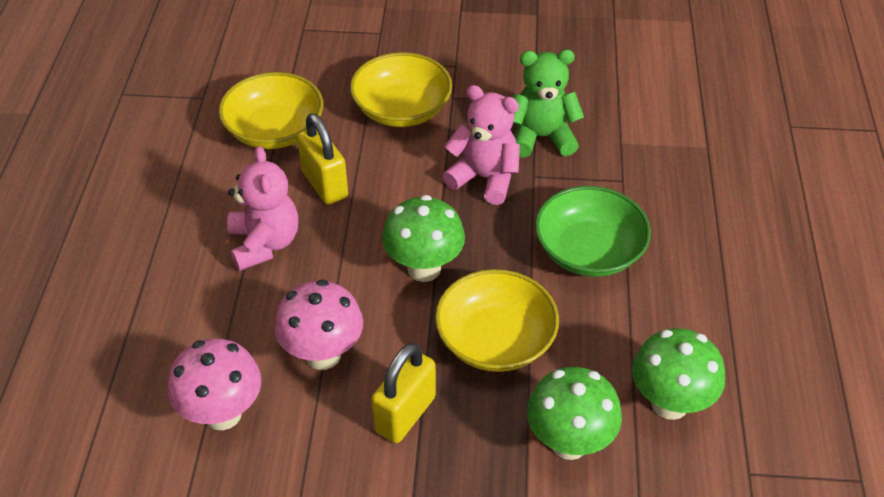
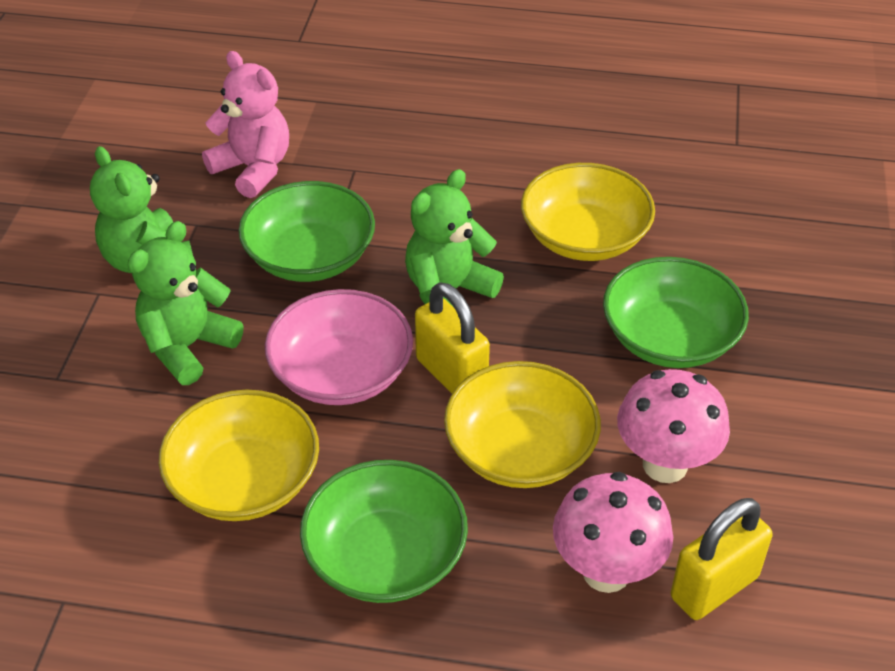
green bowl: 1 -> 3
green mushroom: 3 -> 0
green teddy bear: 1 -> 3
pink bowl: 0 -> 1
pink teddy bear: 2 -> 1

